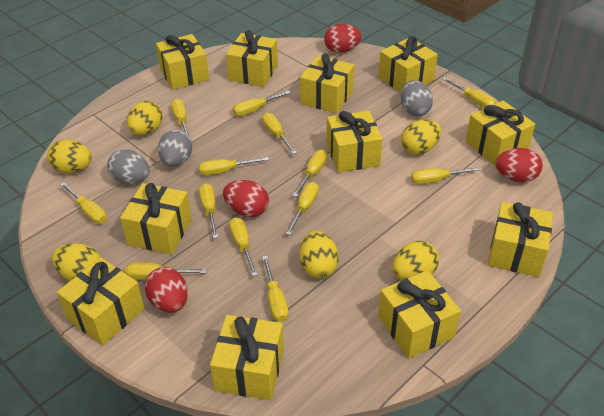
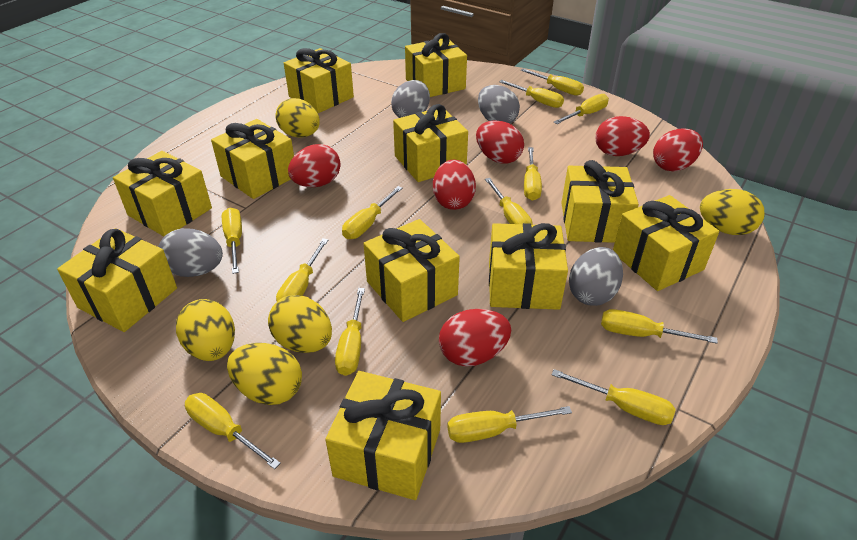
grey egg: 3 -> 4
red egg: 4 -> 6
yellow egg: 6 -> 5

